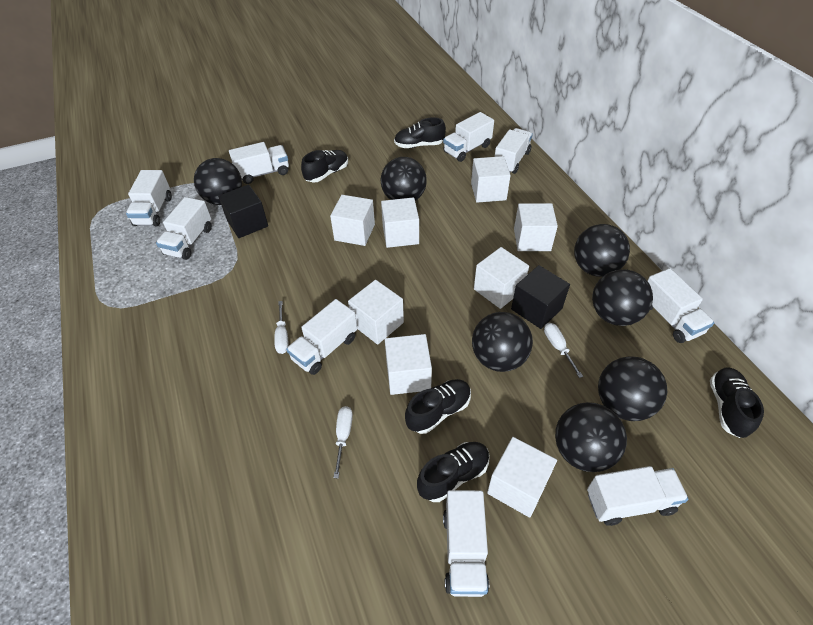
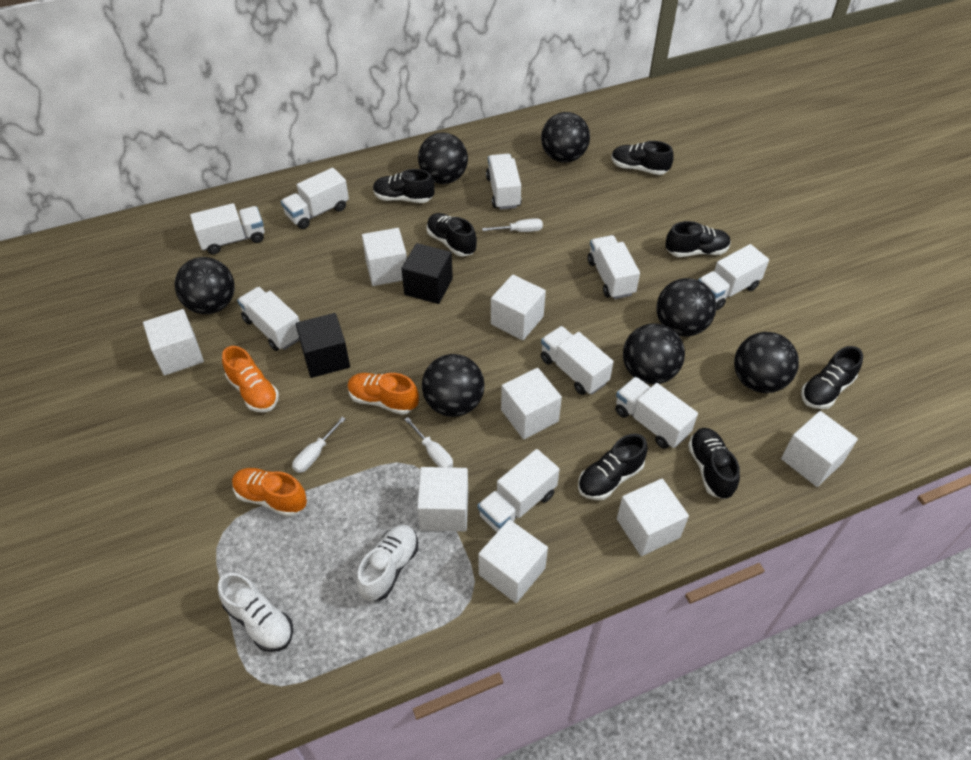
black shoe: 5 -> 7
orange shoe: 0 -> 3
white shoe: 0 -> 2

